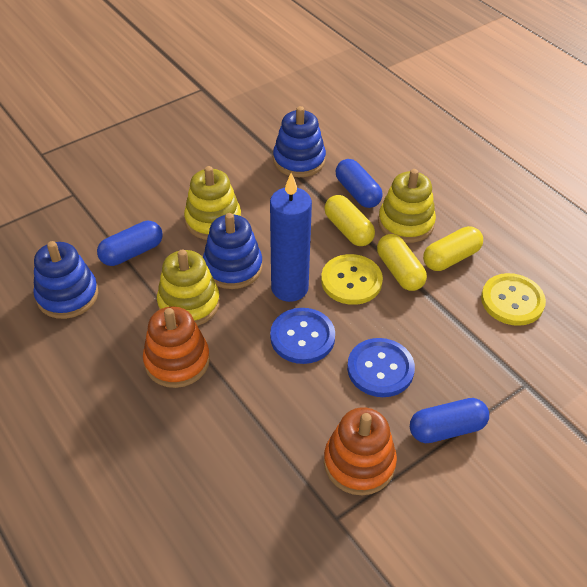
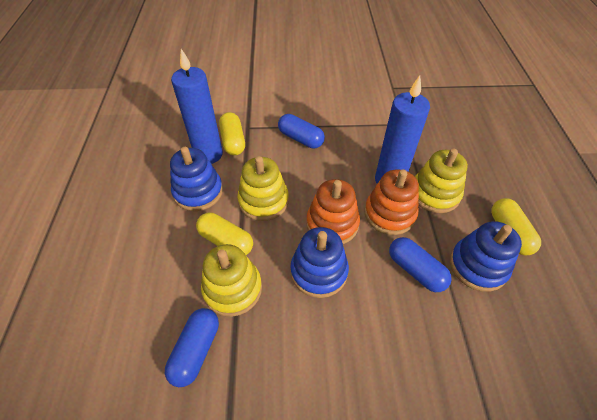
blue button: 2 -> 0
blue candle: 1 -> 2
yellow button: 2 -> 0

